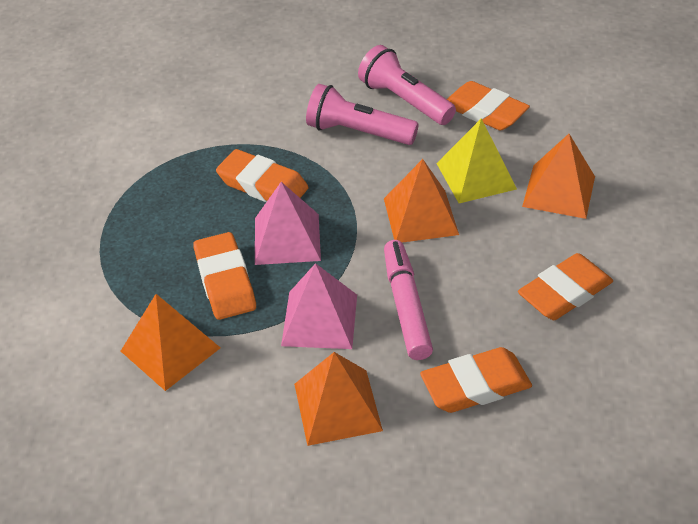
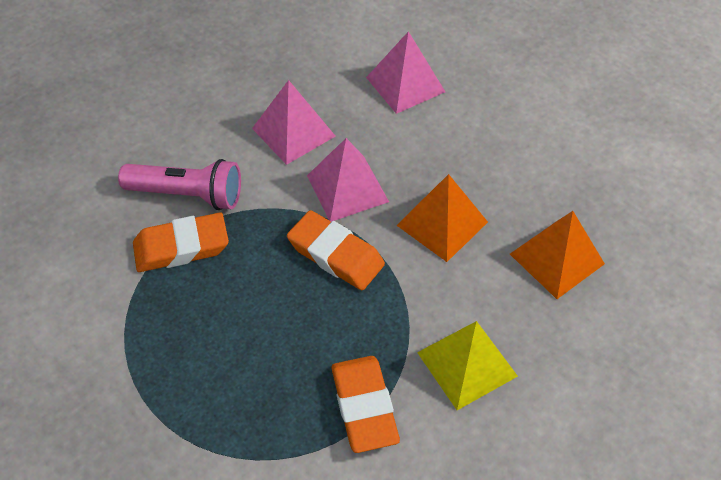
orange eraser: 5 -> 3
orange pyramid: 4 -> 2
pink flashlight: 2 -> 1
pink marker: 1 -> 0
pink pyramid: 2 -> 3

